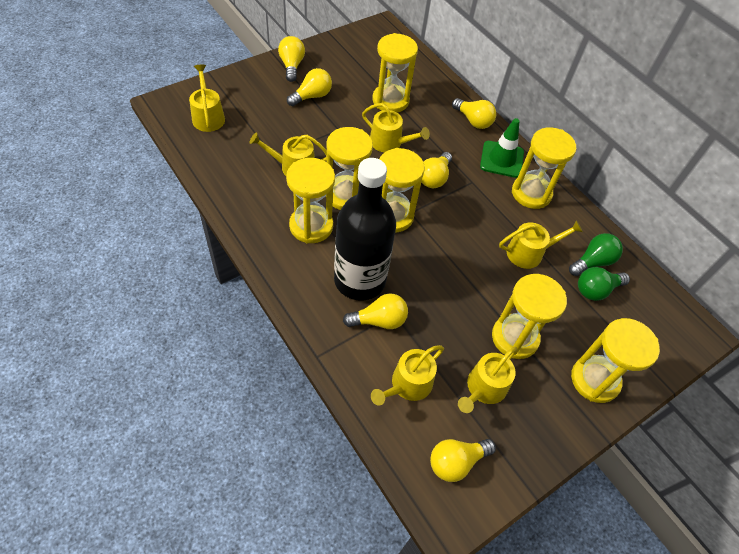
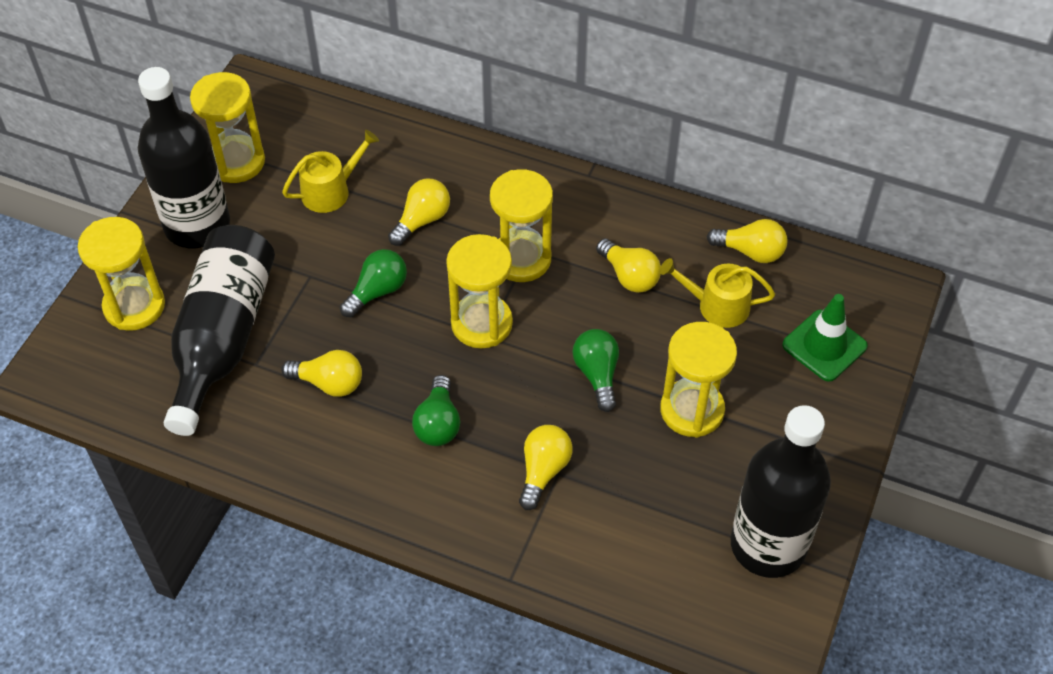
black bottle: 1 -> 3
green light bulb: 2 -> 3
yellow hourglass: 7 -> 5
yellow light bulb: 6 -> 5
yellow watering can: 6 -> 2

